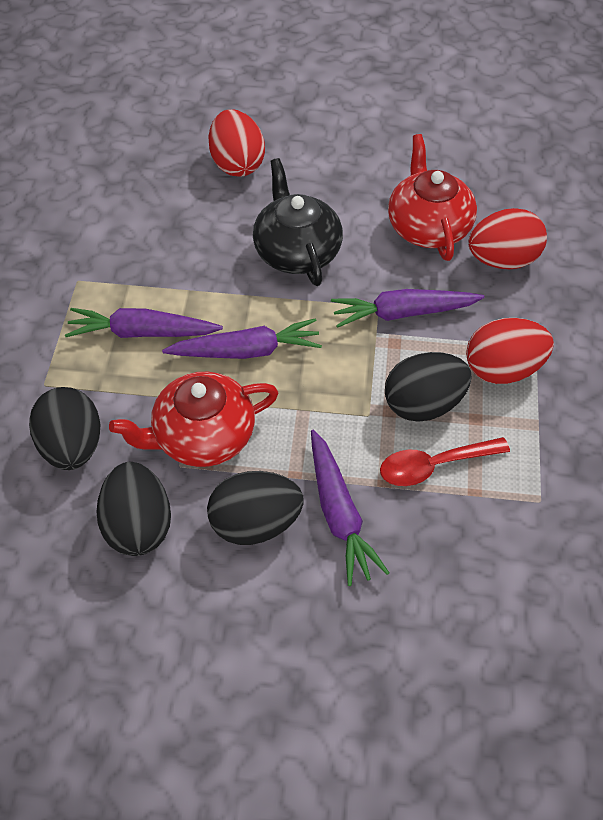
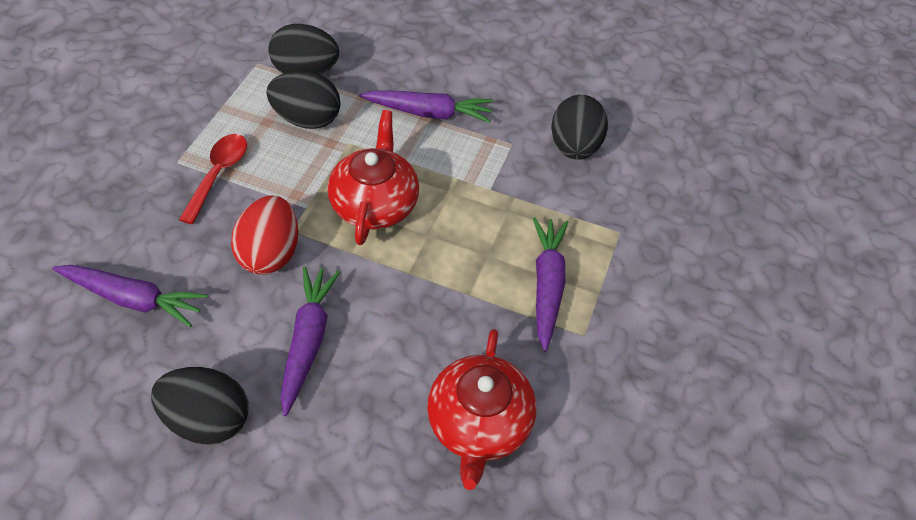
black teapot: 1 -> 0
red egg: 3 -> 1

